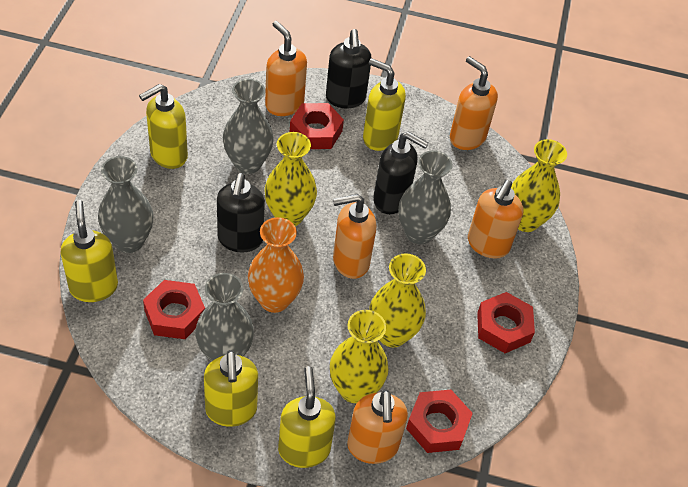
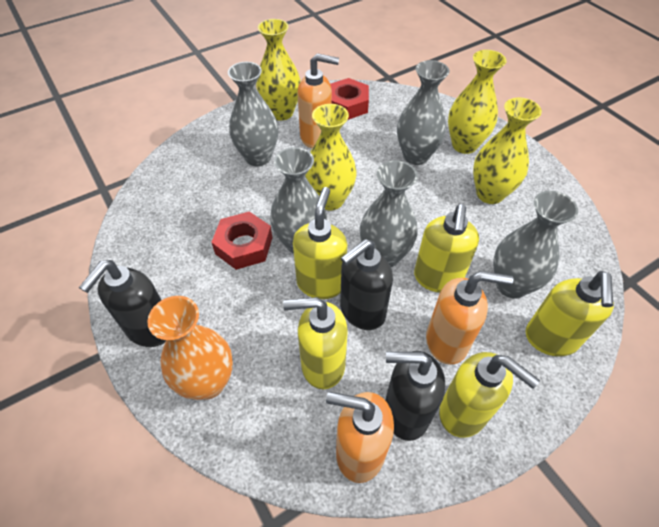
grey vase: 4 -> 5
orange soap dispenser: 5 -> 3
red nut: 4 -> 2

